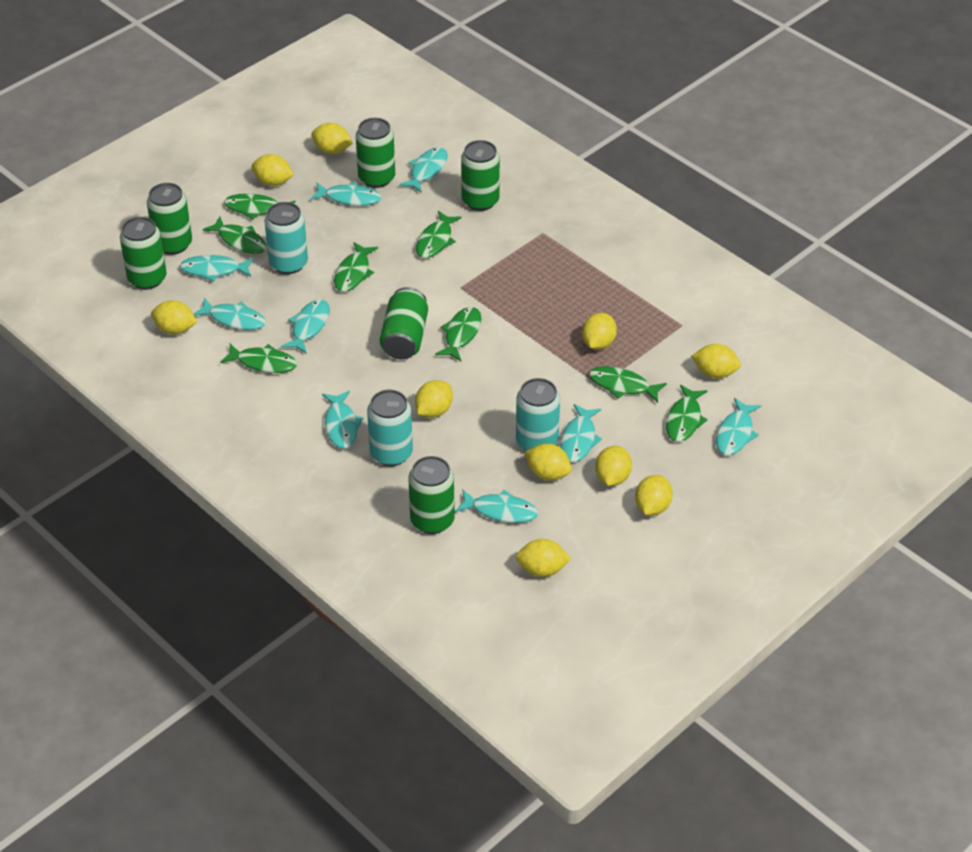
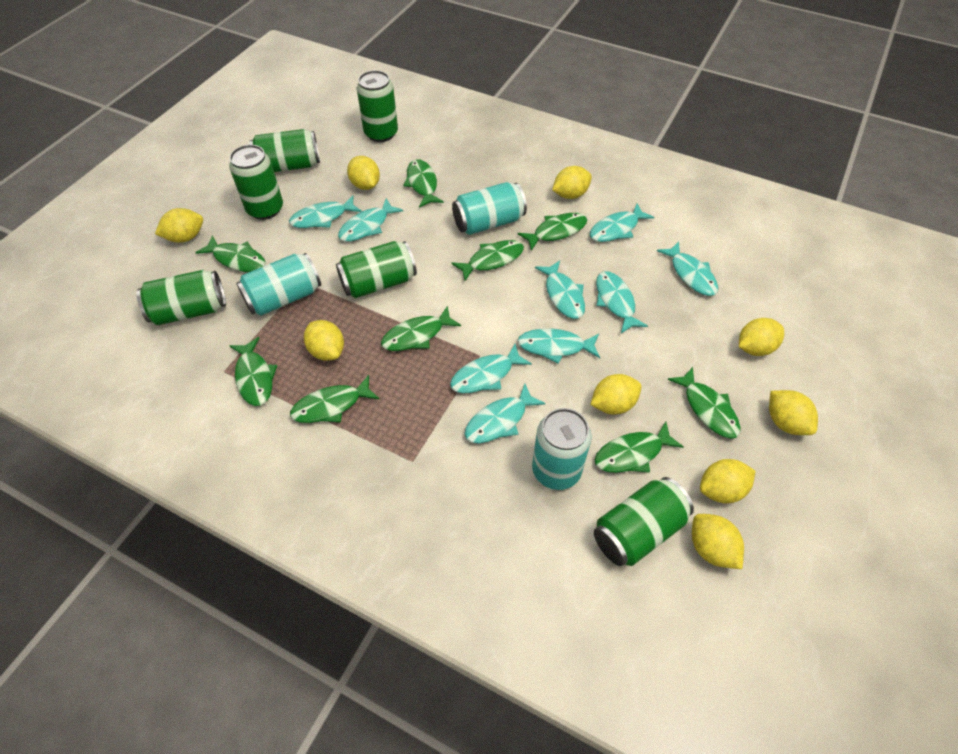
green fish: 8 -> 9
yellow lemon: 10 -> 9

